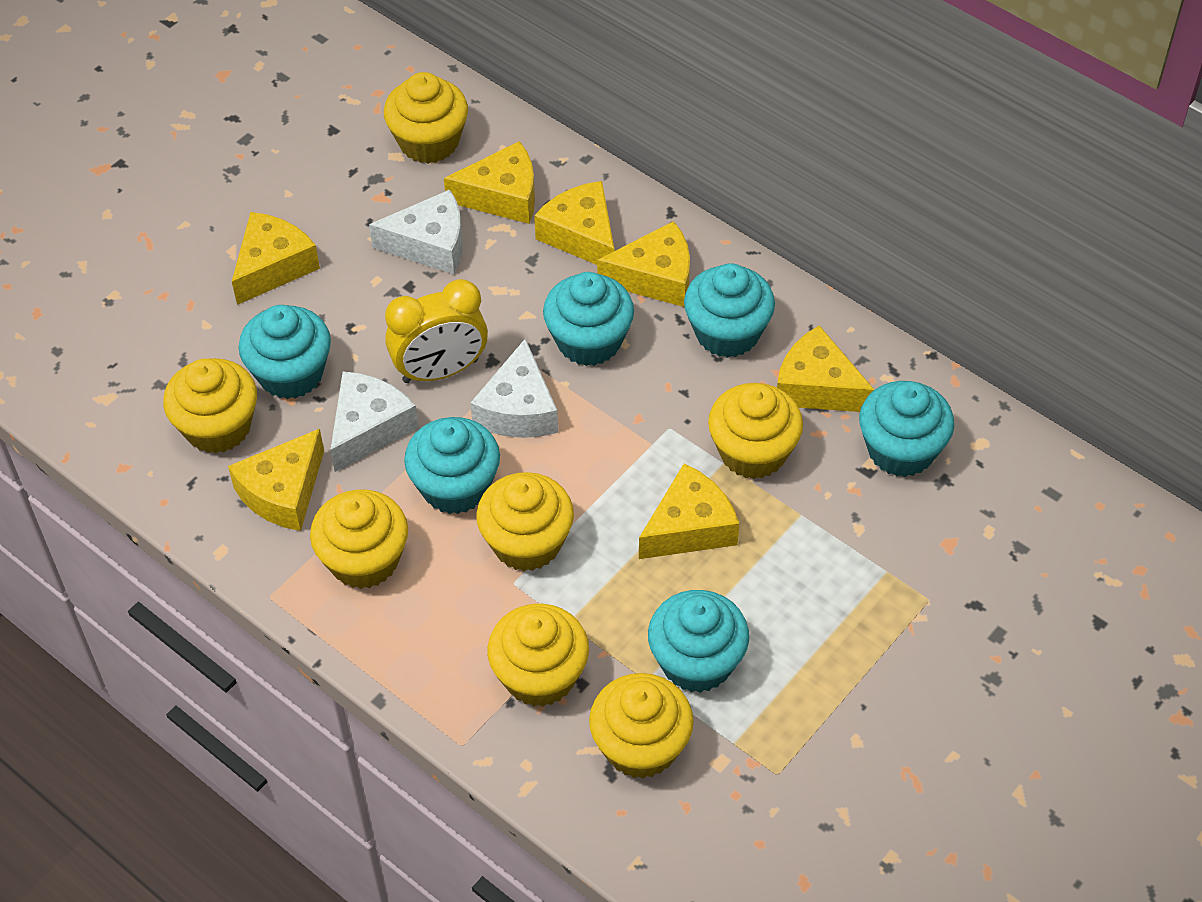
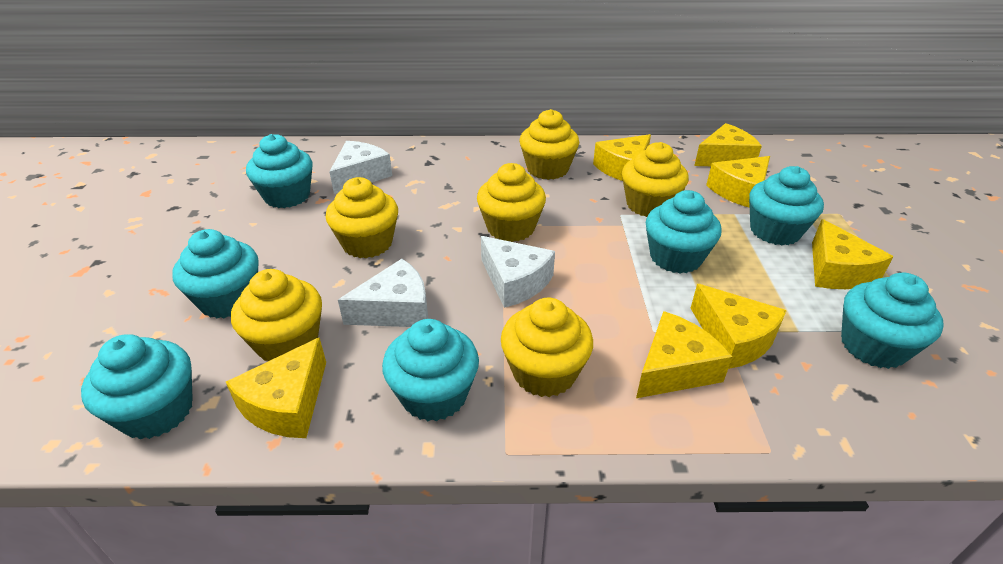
turquoise cupcake: 6 -> 7
yellow clock: 1 -> 0
yellow cupcake: 7 -> 6

